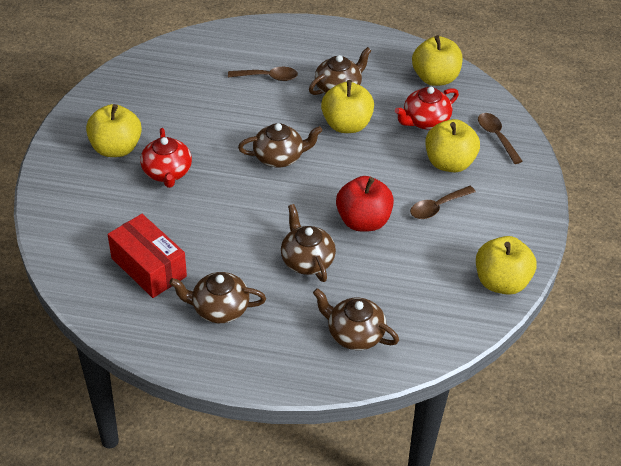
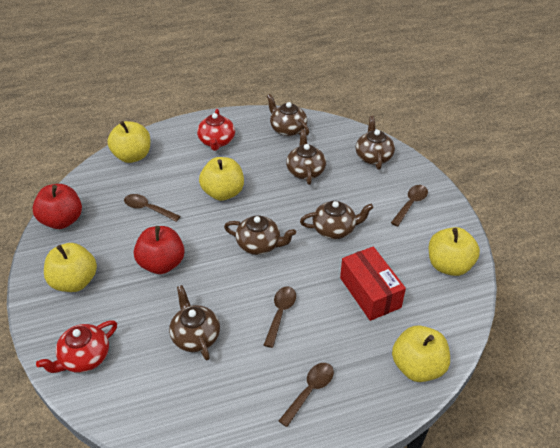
brown spoon: 3 -> 4
brown teapot: 5 -> 6
red apple: 1 -> 2

